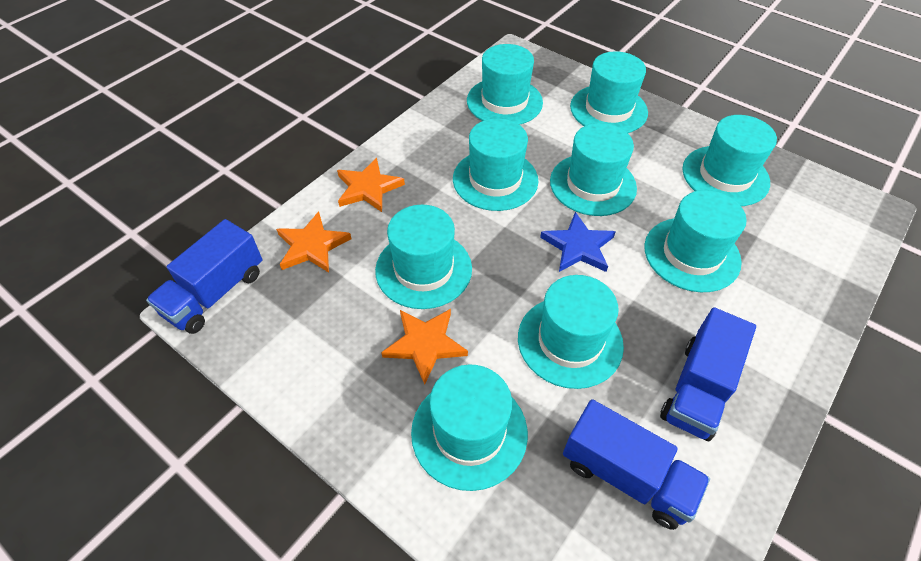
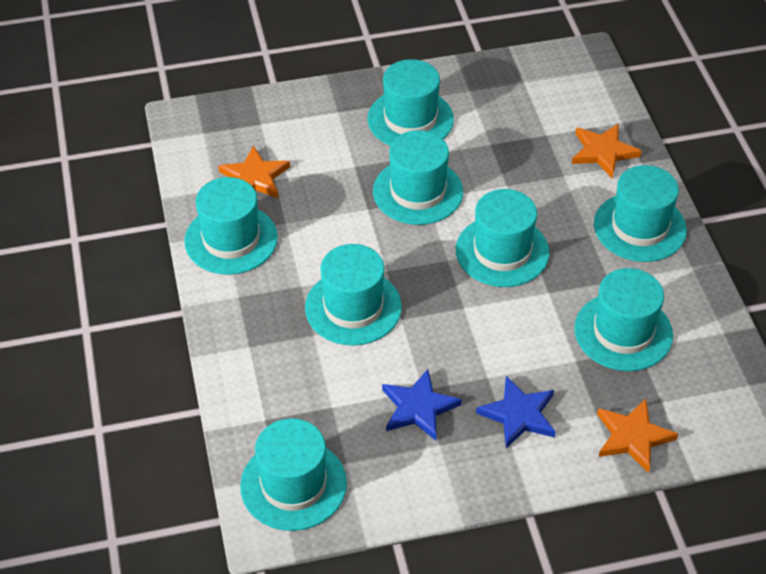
blue star: 1 -> 2
blue truck: 3 -> 0
turquoise hat: 9 -> 8

